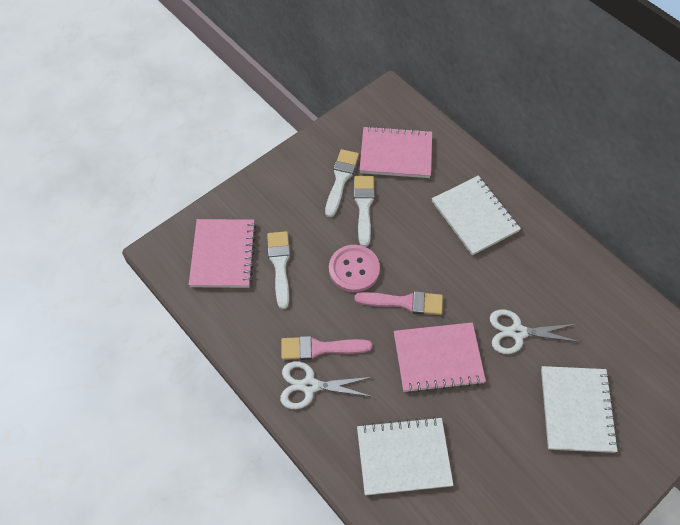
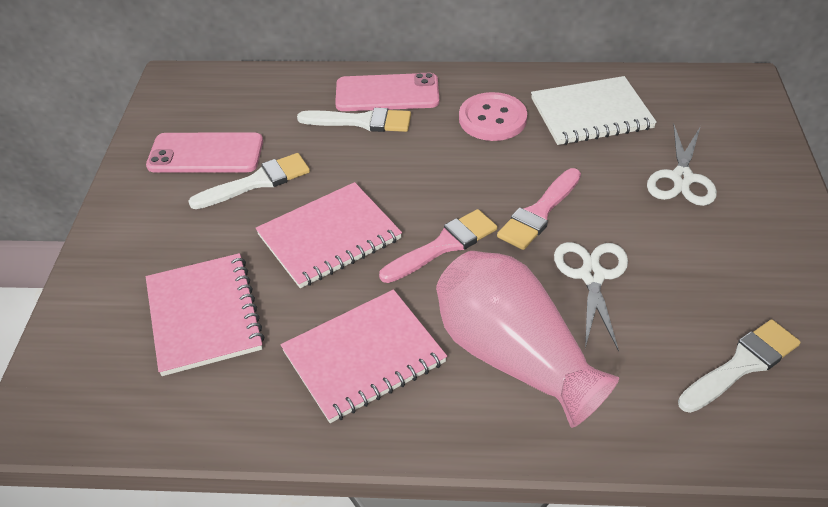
pink phone: 0 -> 2
pink vase: 0 -> 1
white notebook: 3 -> 1

